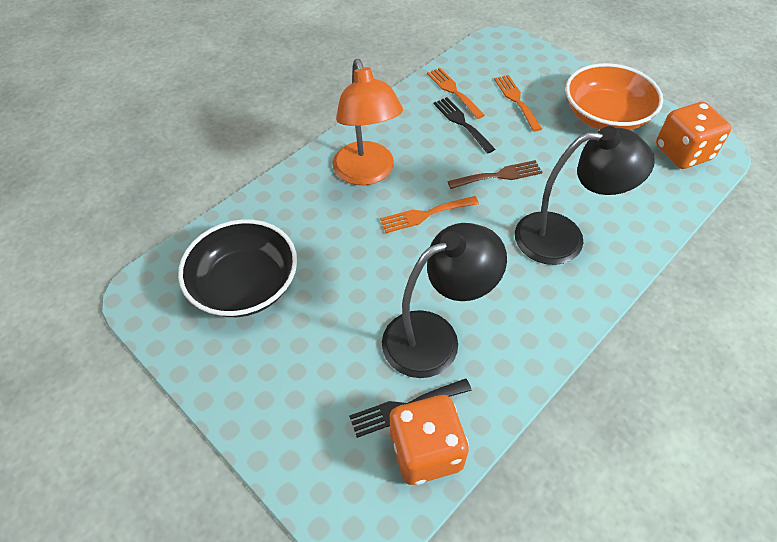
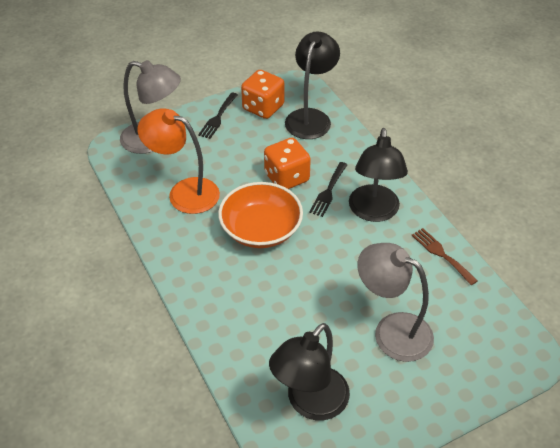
black bowl: 1 -> 0
black lamp: 2 -> 3
grey lamp: 0 -> 2
orange fork: 3 -> 0

